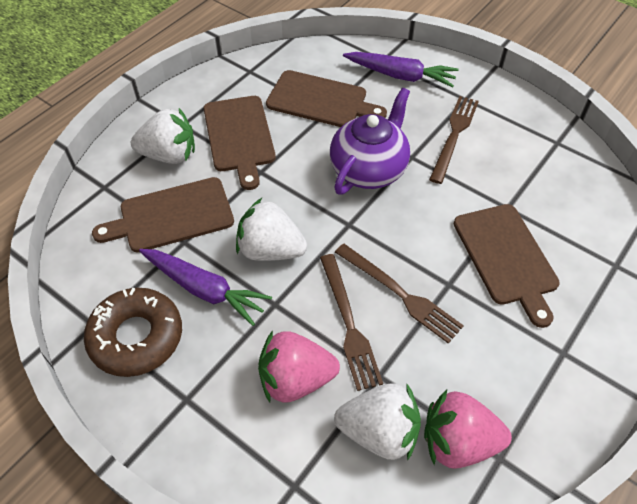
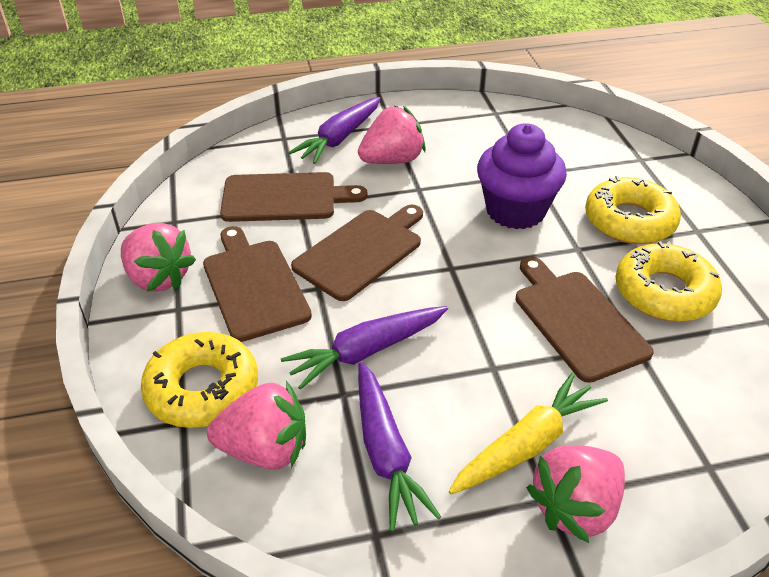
brown donut: 1 -> 0
brown fork: 3 -> 0
pink strawberry: 2 -> 4
purple carrot: 2 -> 3
purple cupcake: 0 -> 1
purple teapot: 1 -> 0
white strawberry: 3 -> 0
yellow carrot: 0 -> 1
yellow donut: 0 -> 3

